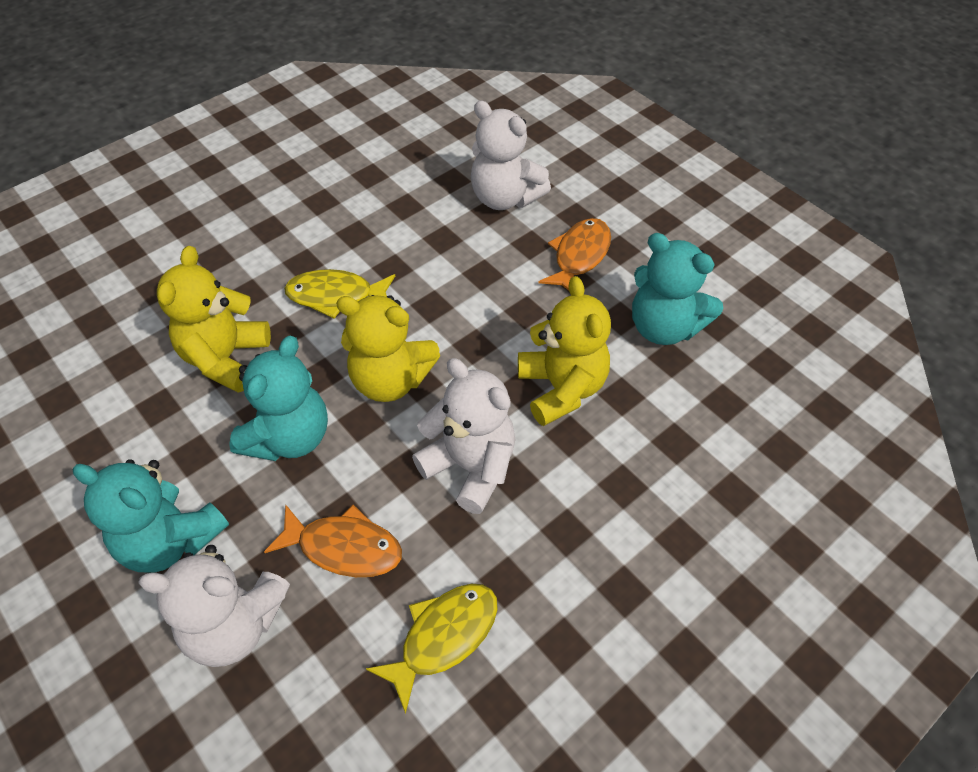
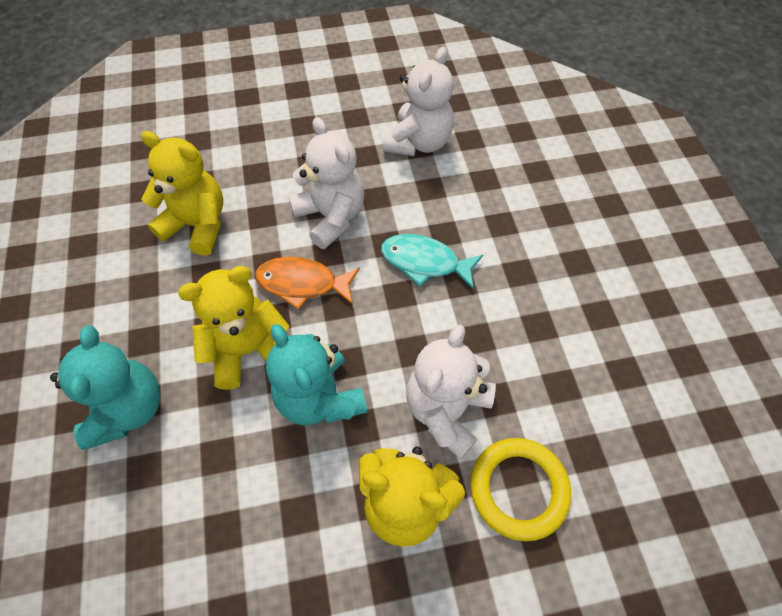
orange fish: 2 -> 1
turquoise fish: 0 -> 1
turquoise teddy bear: 3 -> 2
yellow fish: 2 -> 0
yellow ring: 0 -> 1

